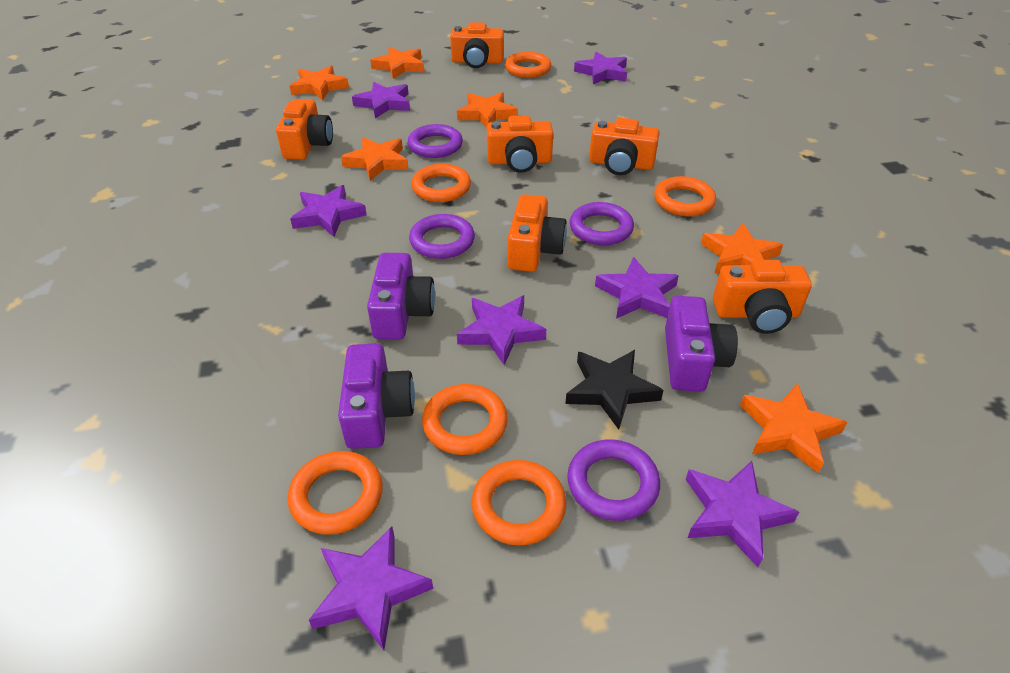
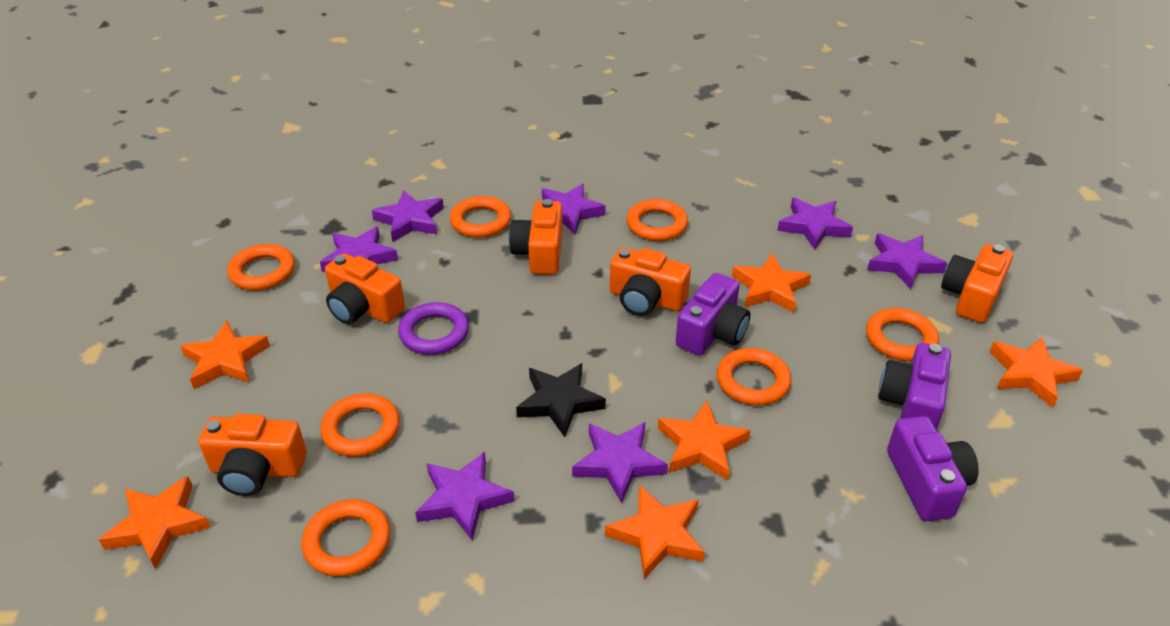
orange camera: 6 -> 5
orange ring: 6 -> 7
purple ring: 4 -> 1

